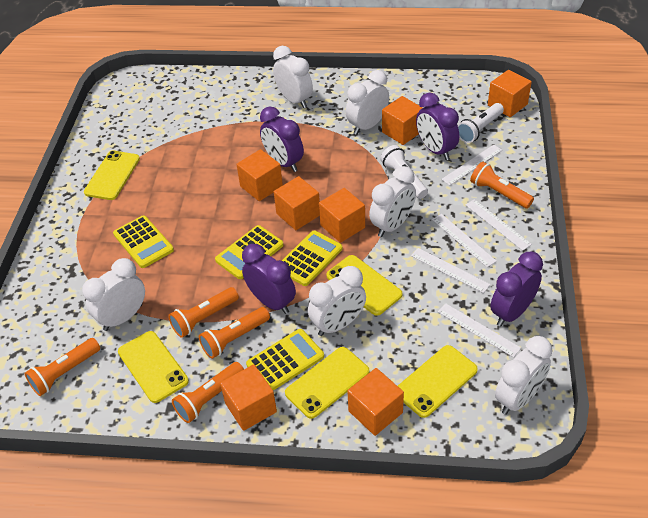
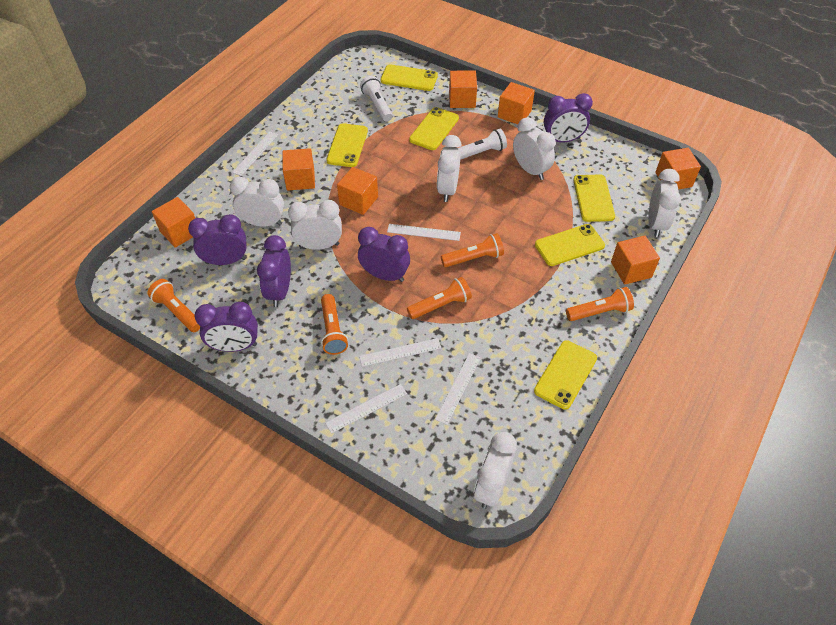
purple clock: 4 -> 5
yellow calculator: 4 -> 0
yellow phone: 5 -> 6

